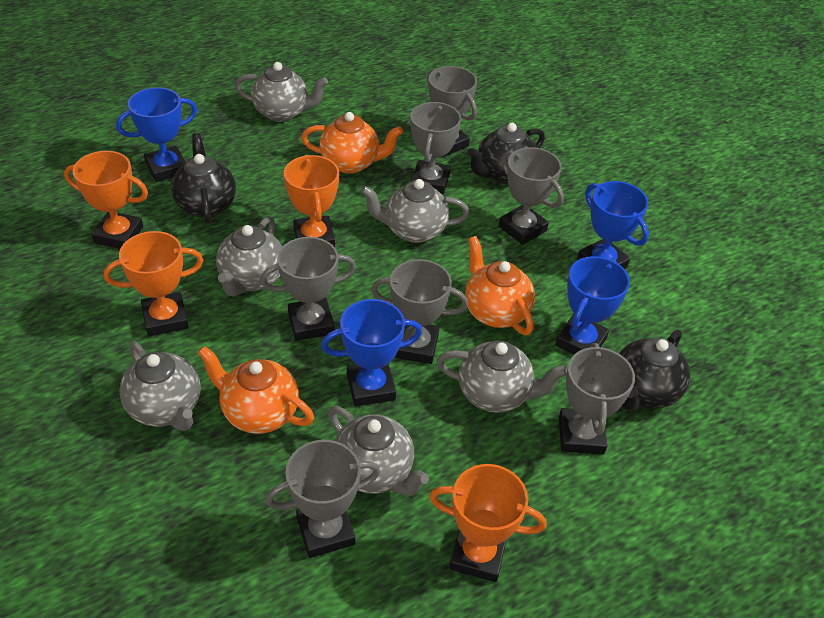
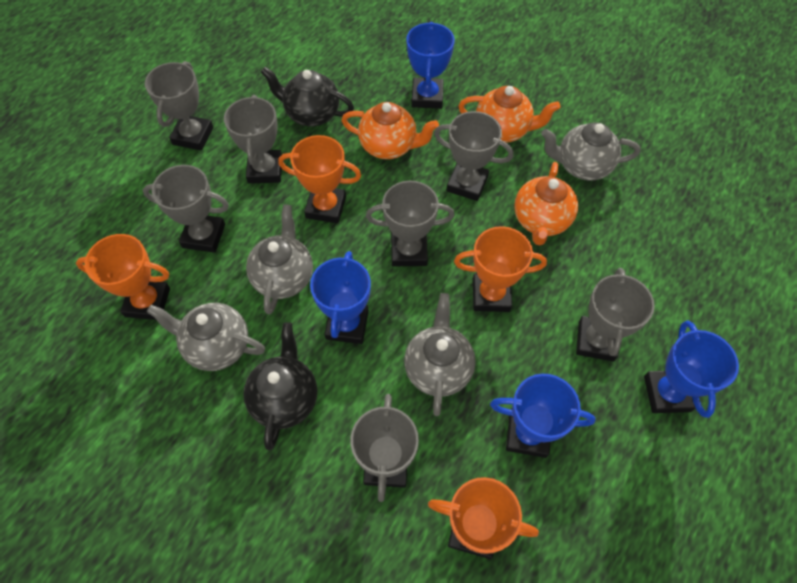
black teapot: 3 -> 2
grey teapot: 6 -> 4

